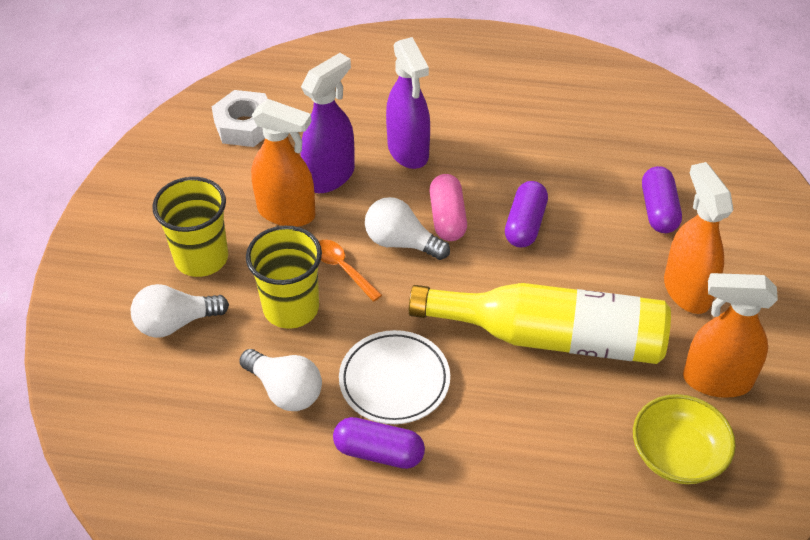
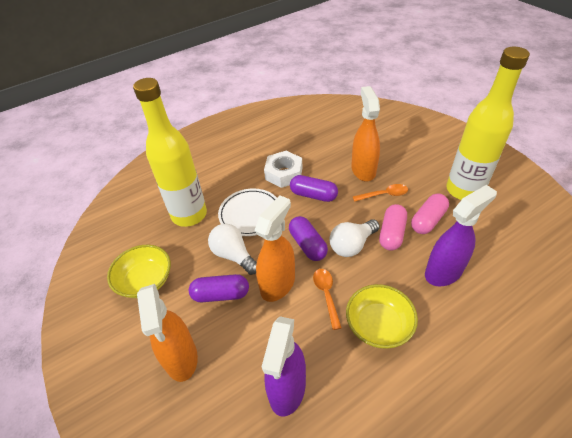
orange spoon: 1 -> 2
pink capsule: 1 -> 2
white light bulb: 3 -> 2
yellow bottle: 1 -> 2
yellow bowl: 1 -> 2
yellow cup: 2 -> 0

